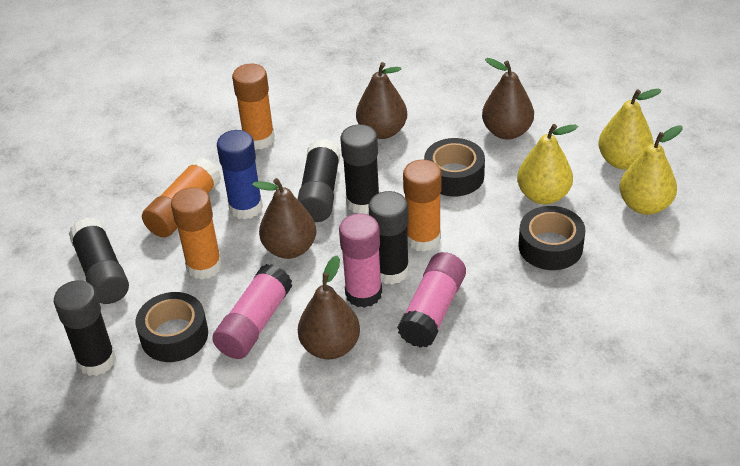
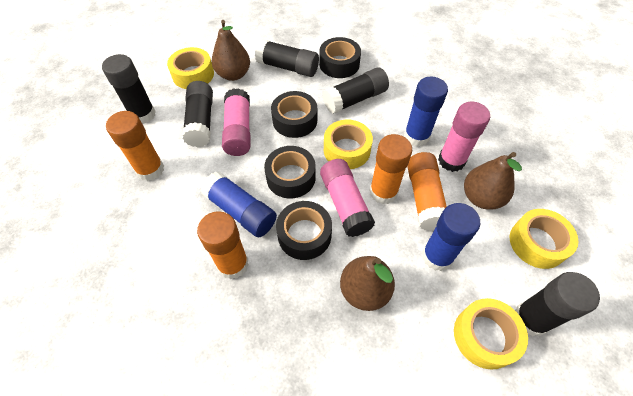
black tape: 3 -> 4
blue glue stick: 1 -> 3
brown pear: 4 -> 3
yellow pear: 3 -> 0
yellow tape: 0 -> 4

